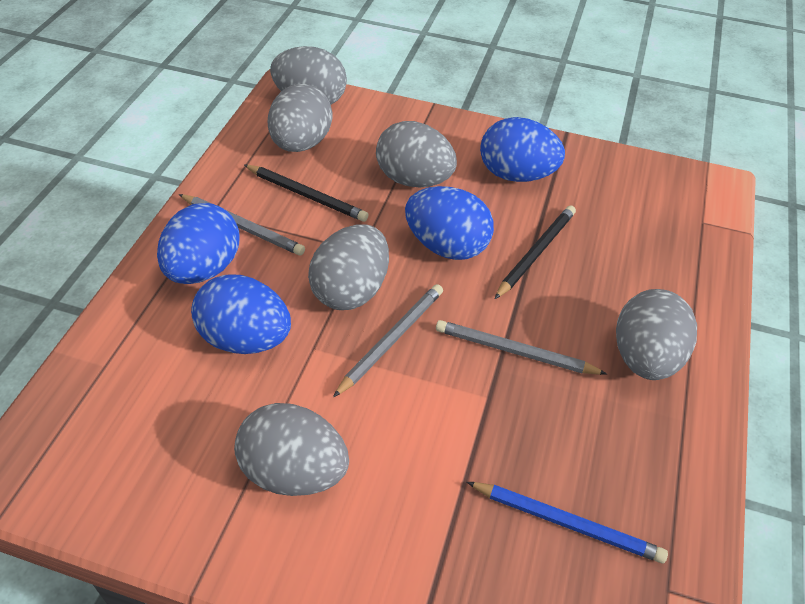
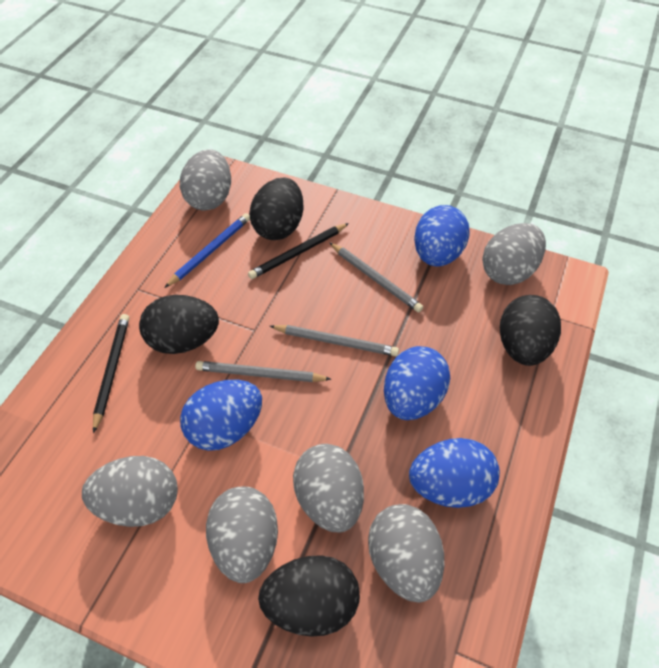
black egg: 0 -> 4

